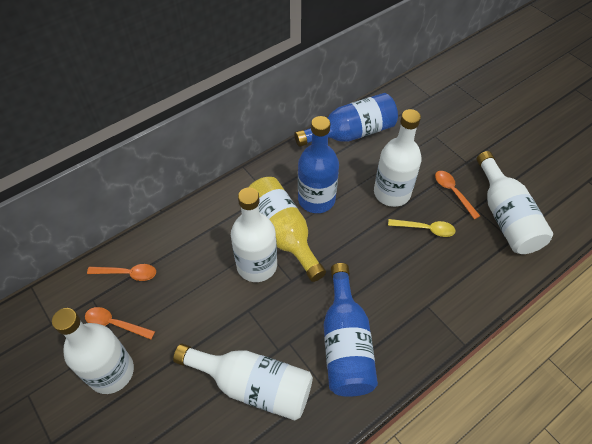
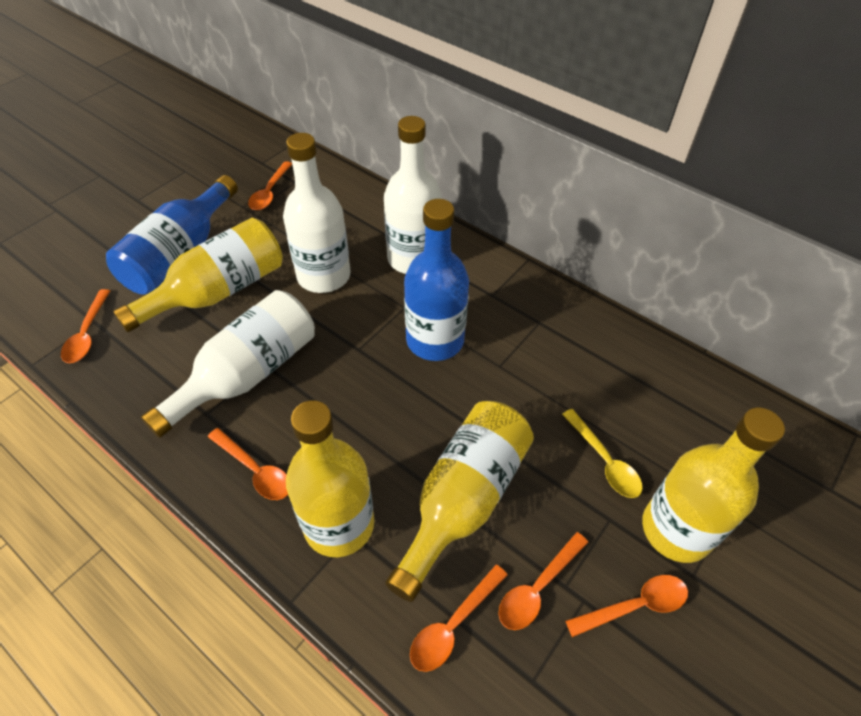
blue bottle: 3 -> 2
orange spoon: 3 -> 6
white bottle: 5 -> 3
yellow bottle: 1 -> 4

